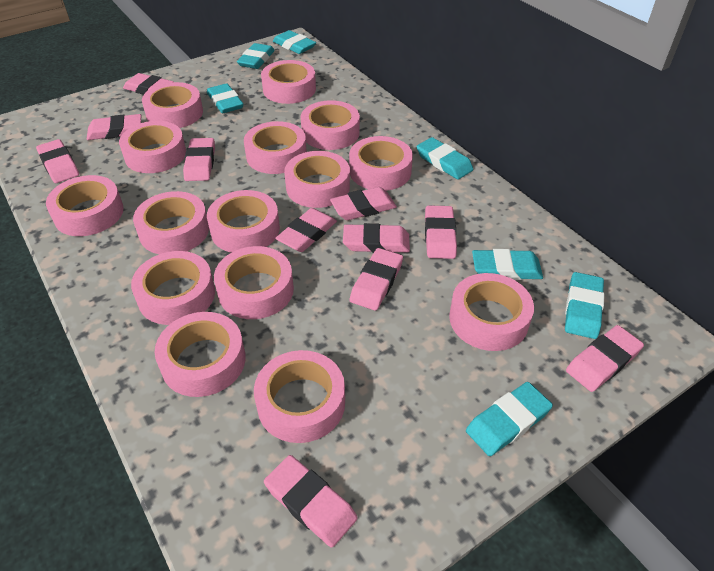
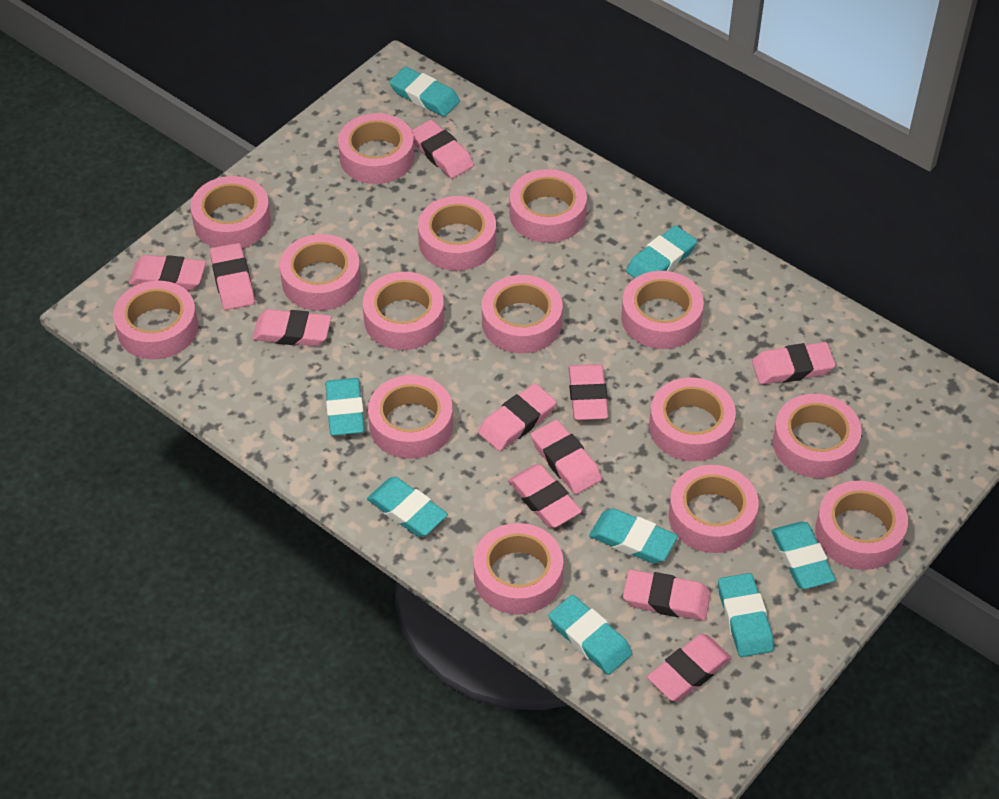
turquoise eraser: 7 -> 8

